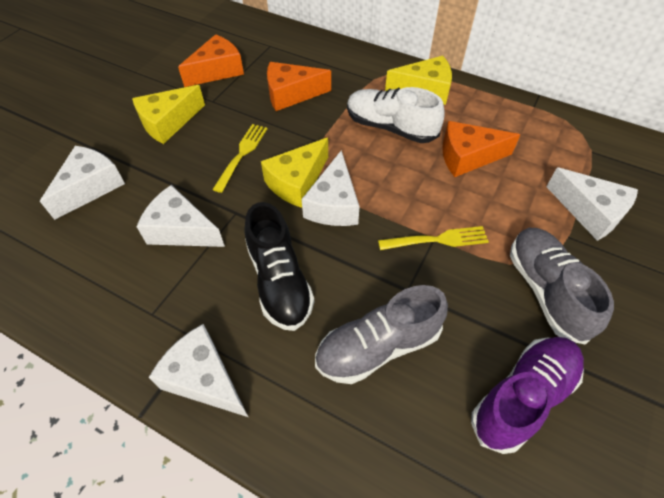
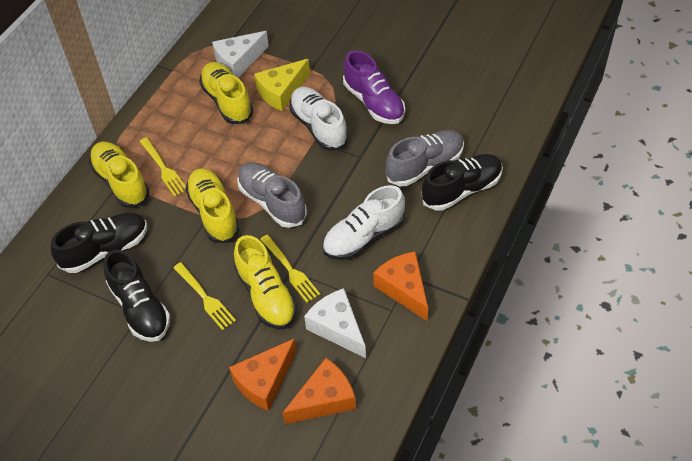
black shoe: 1 -> 3
white cheese: 5 -> 2
white shoe: 1 -> 2
yellow cheese: 3 -> 1
yellow fork: 2 -> 3
yellow shoe: 0 -> 4

